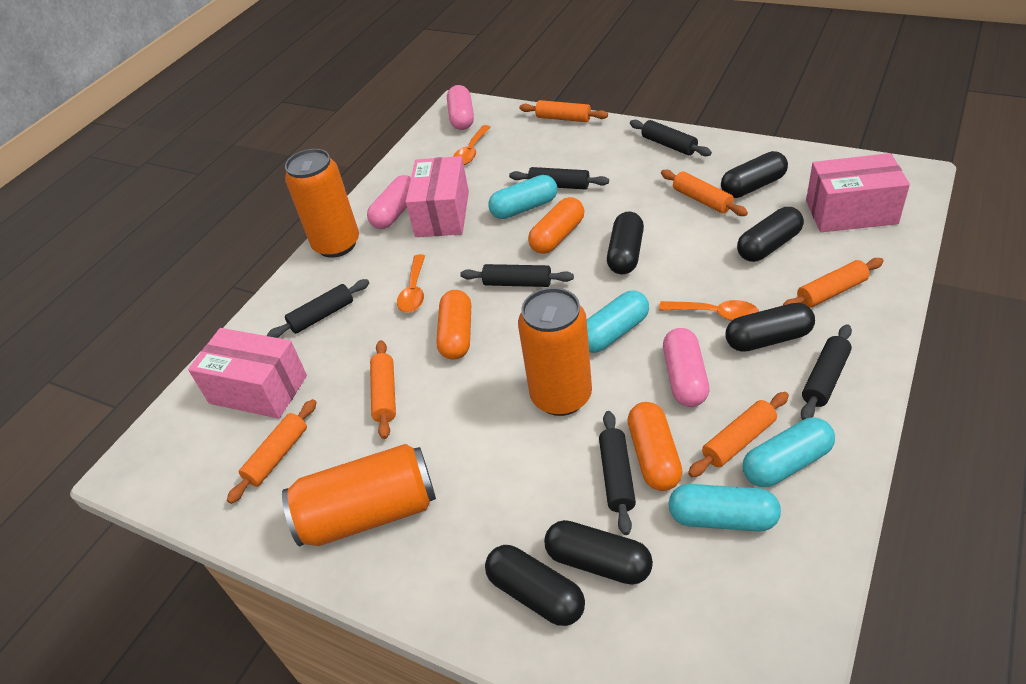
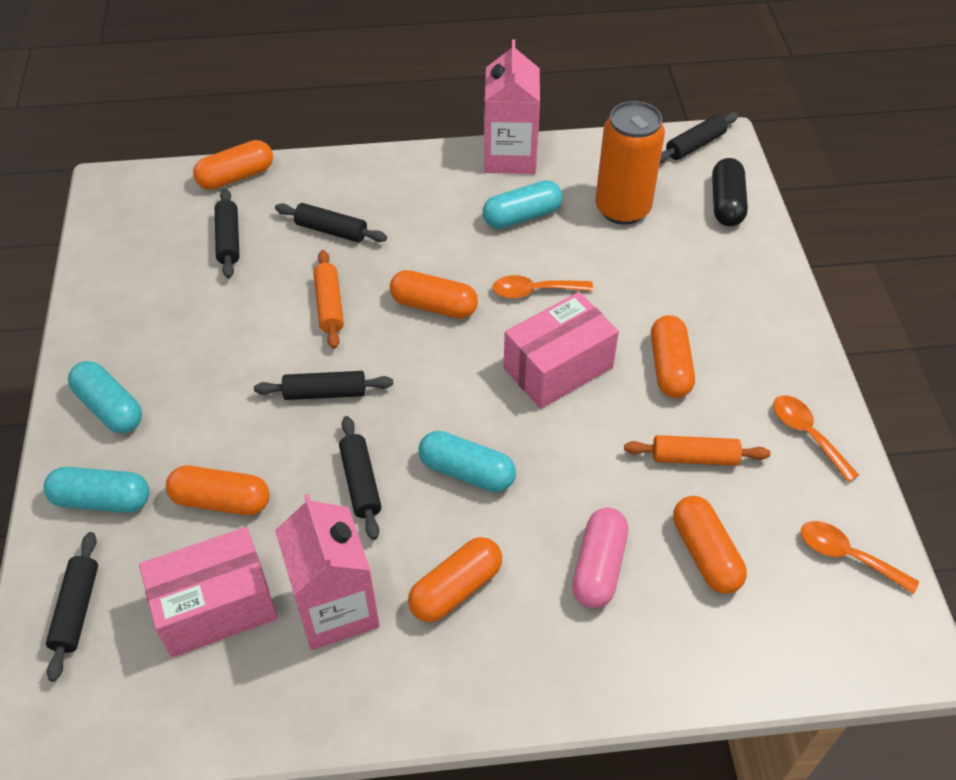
black capsule: 6 -> 1
orange can: 3 -> 1
orange capsule: 3 -> 6
orange rolling pin: 6 -> 2
pink box: 3 -> 2
pink capsule: 3 -> 1
pink carton: 0 -> 2

